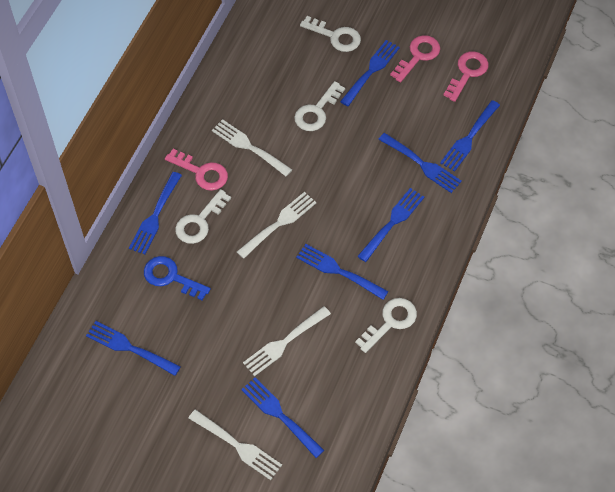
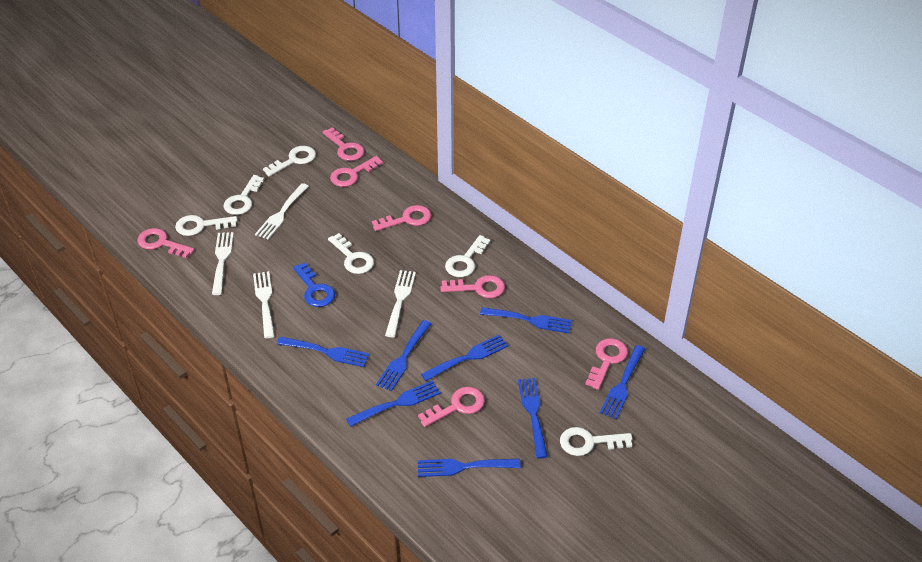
pink key: 3 -> 7
white key: 4 -> 6

